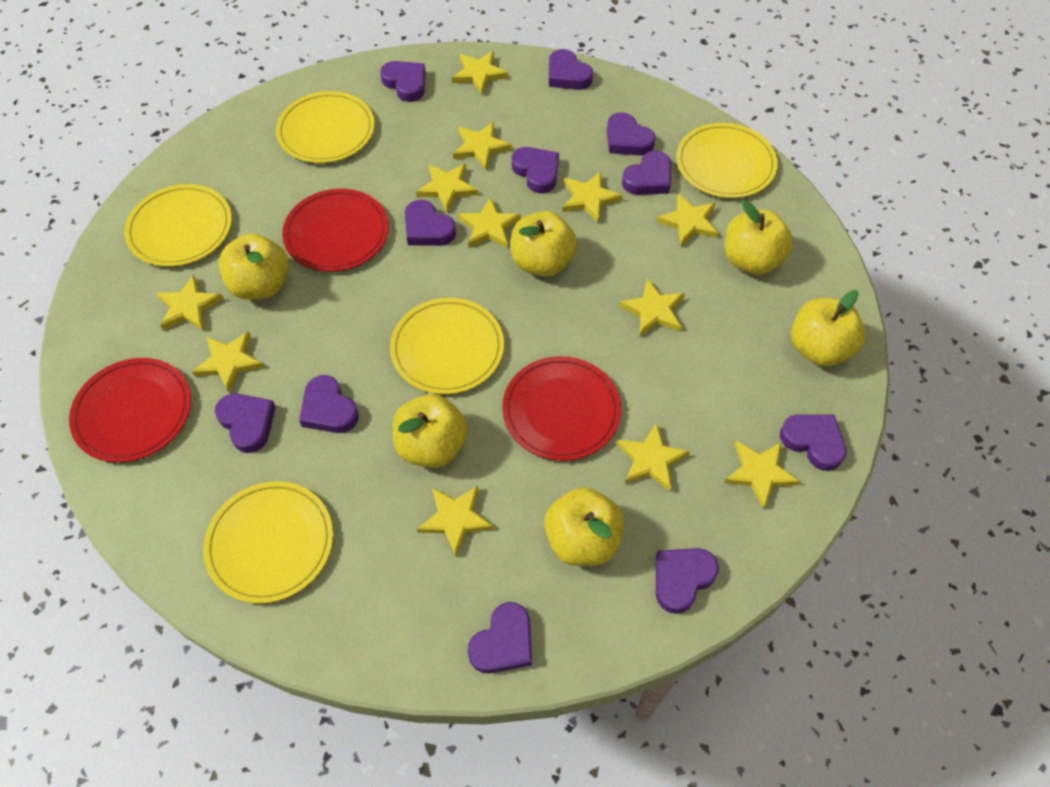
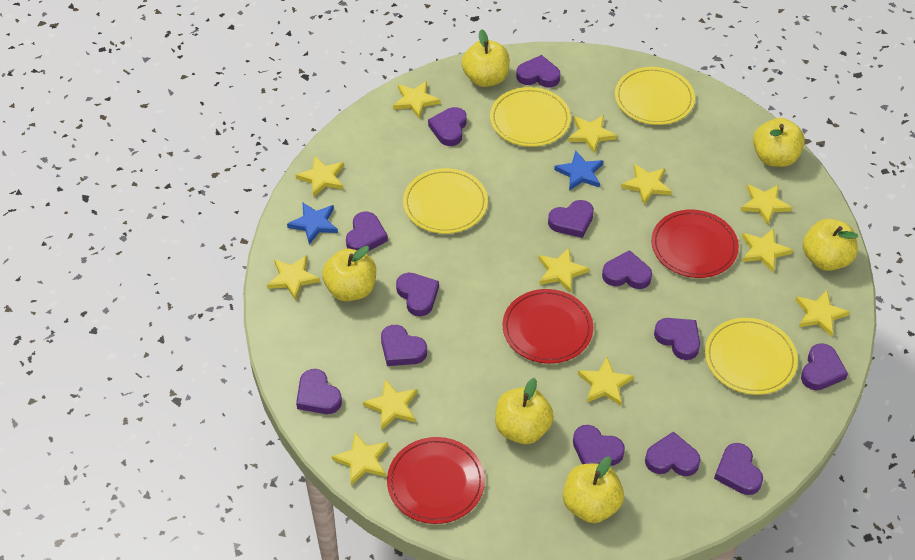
blue star: 0 -> 2
purple heart: 11 -> 13
yellow plate: 5 -> 4

